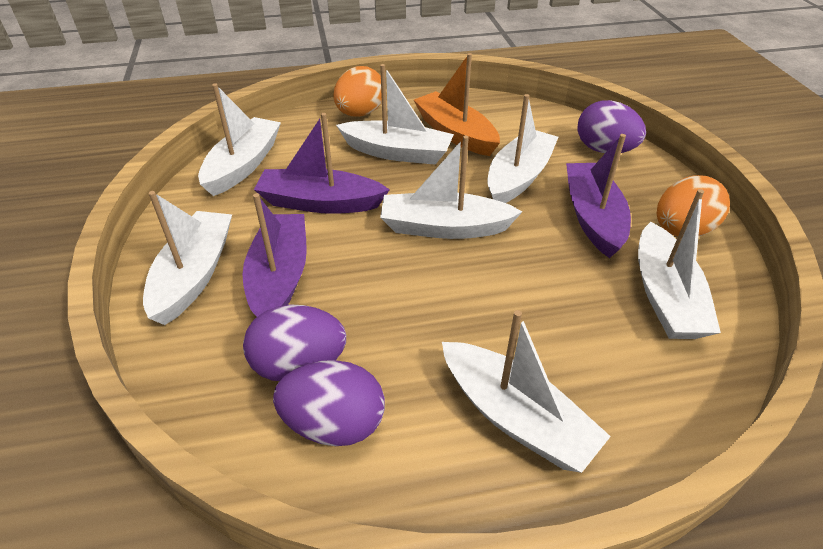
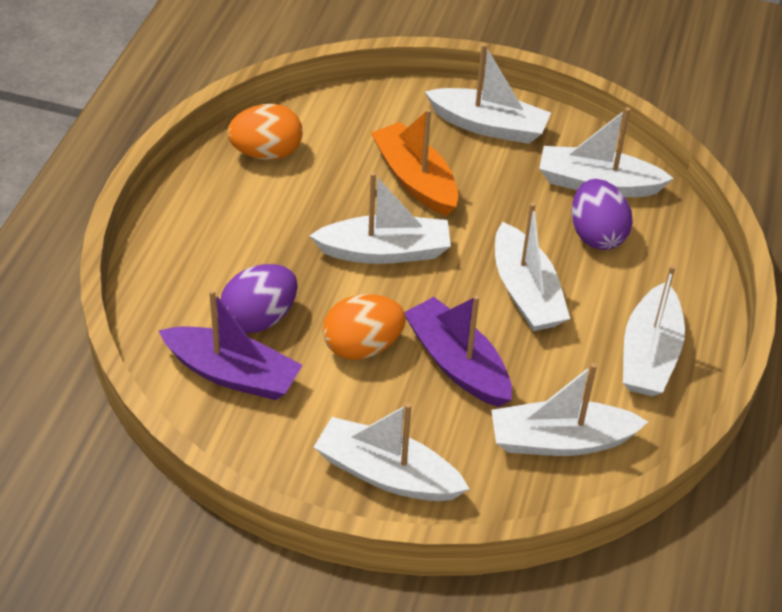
purple boat: 3 -> 2
purple egg: 3 -> 2

